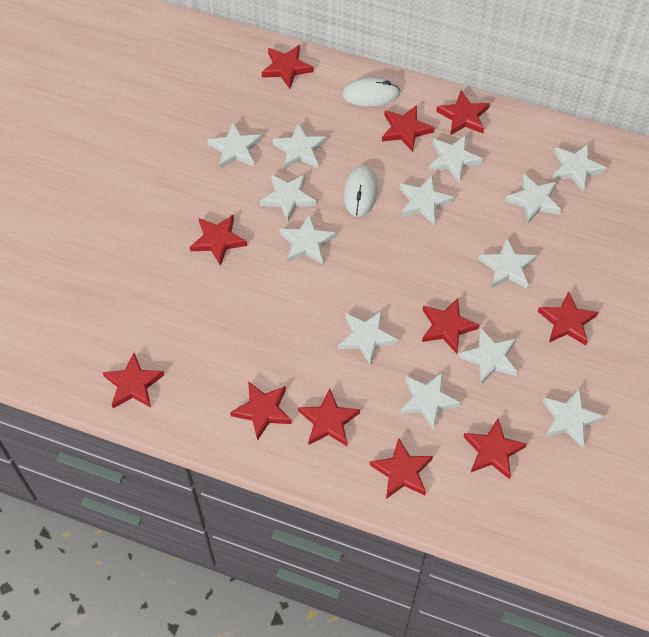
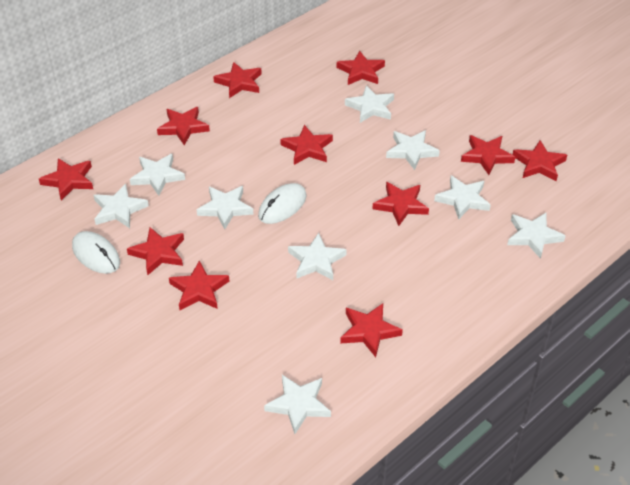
white star: 13 -> 9

